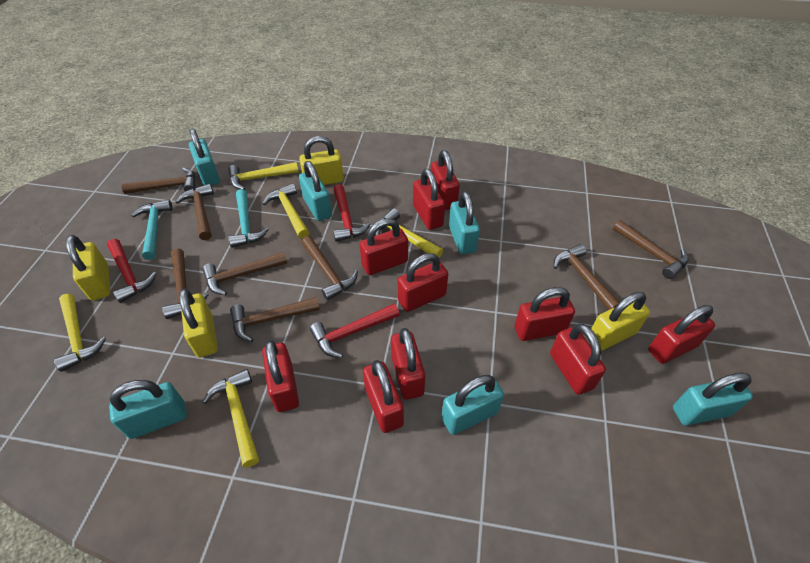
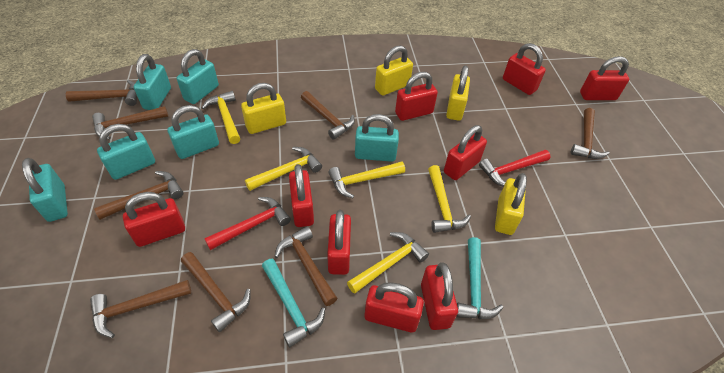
red hammer: 3 -> 2
red padlock: 10 -> 9

